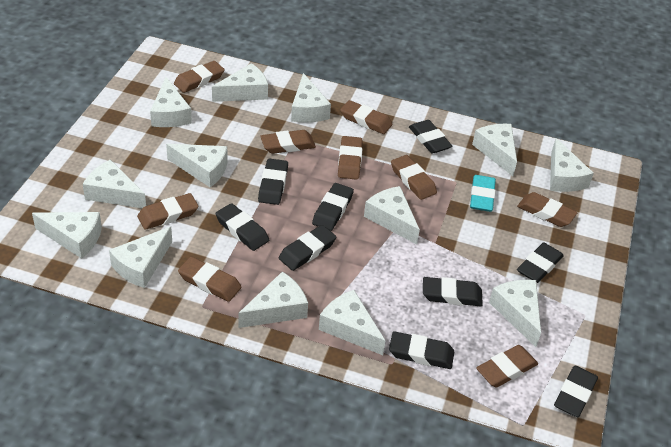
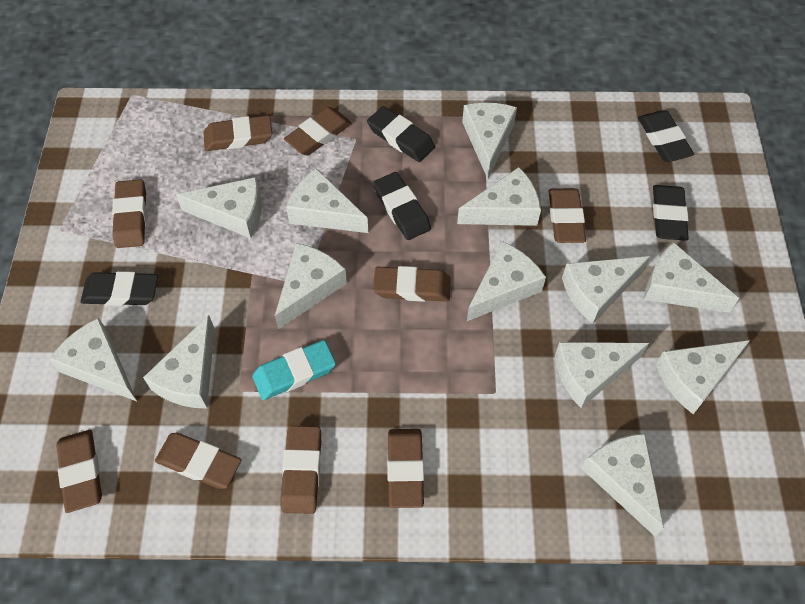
black eraser: 9 -> 5

